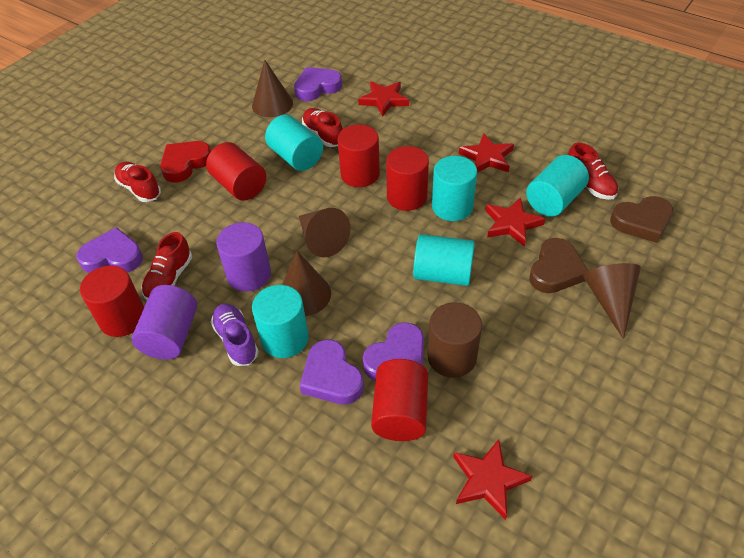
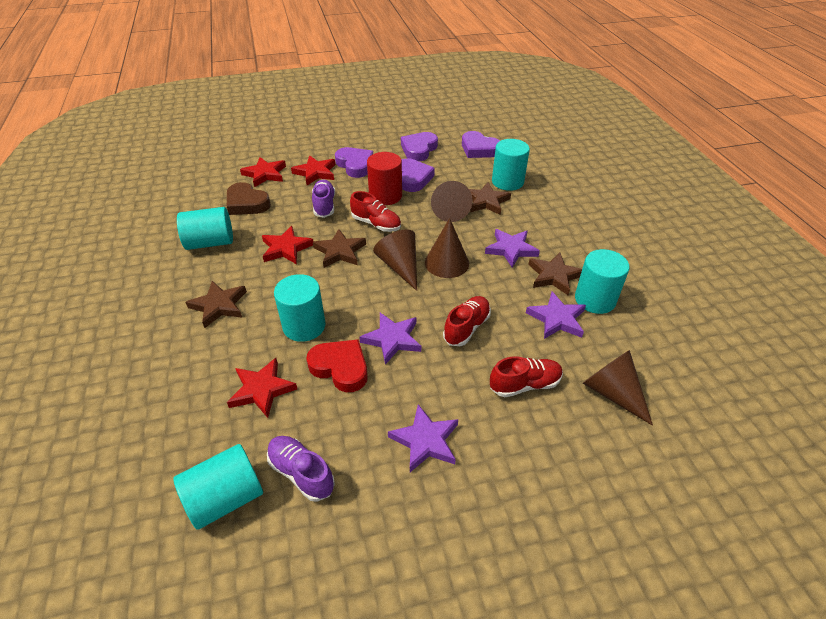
brown cylinder: 1 -> 0
brown heart: 2 -> 1
brown star: 0 -> 4
purple cylinder: 2 -> 0
purple shoe: 1 -> 2
purple star: 0 -> 4
red cylinder: 5 -> 1
red shoe: 4 -> 3

